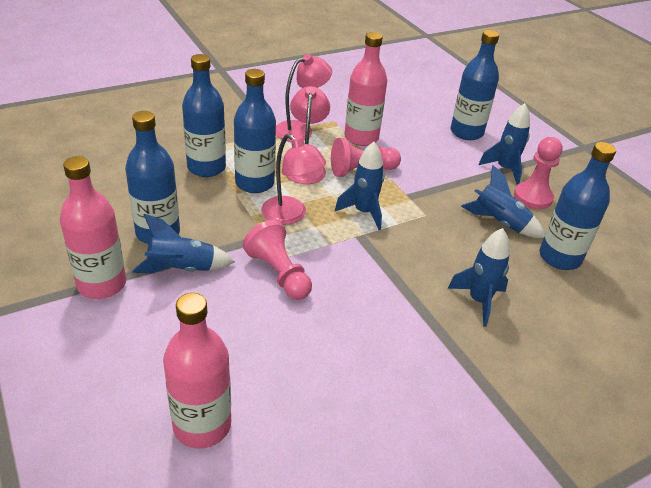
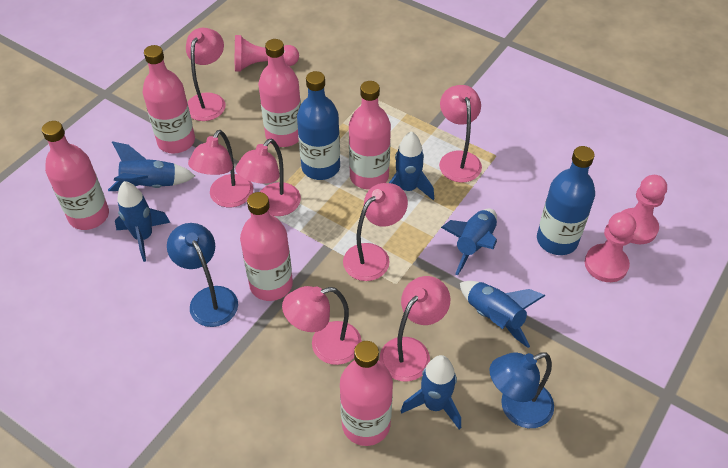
blue bottle: 5 -> 2
blue lamp: 0 -> 2
blue rocket: 5 -> 6
pink bottle: 3 -> 6
pink lamp: 3 -> 7

